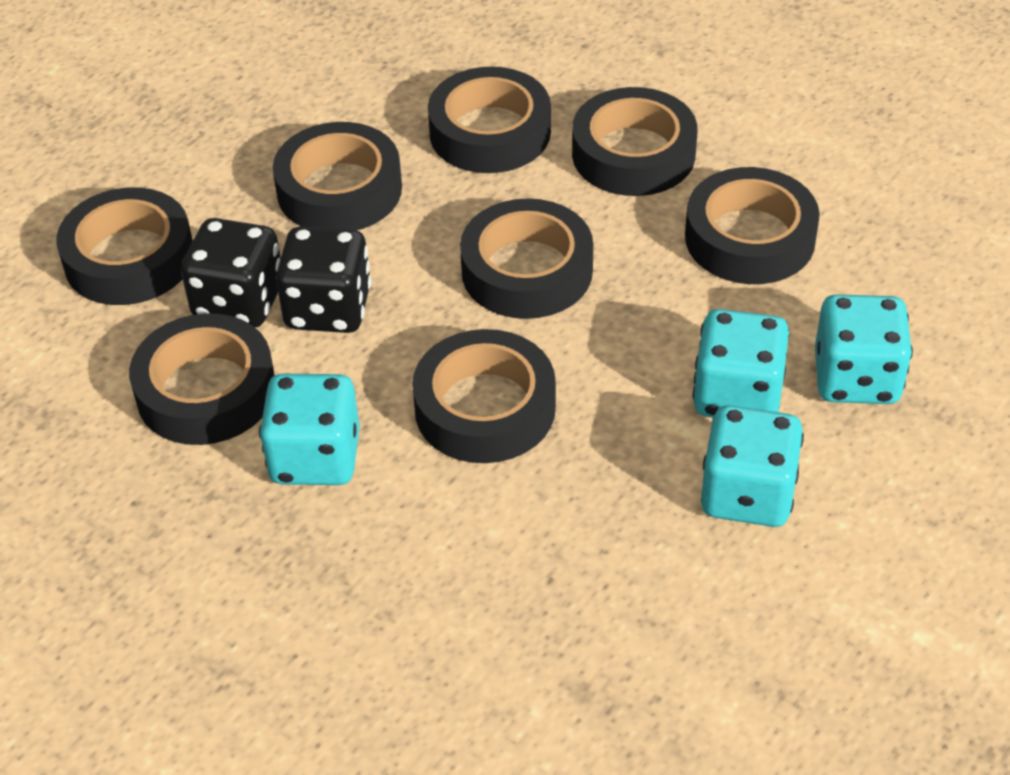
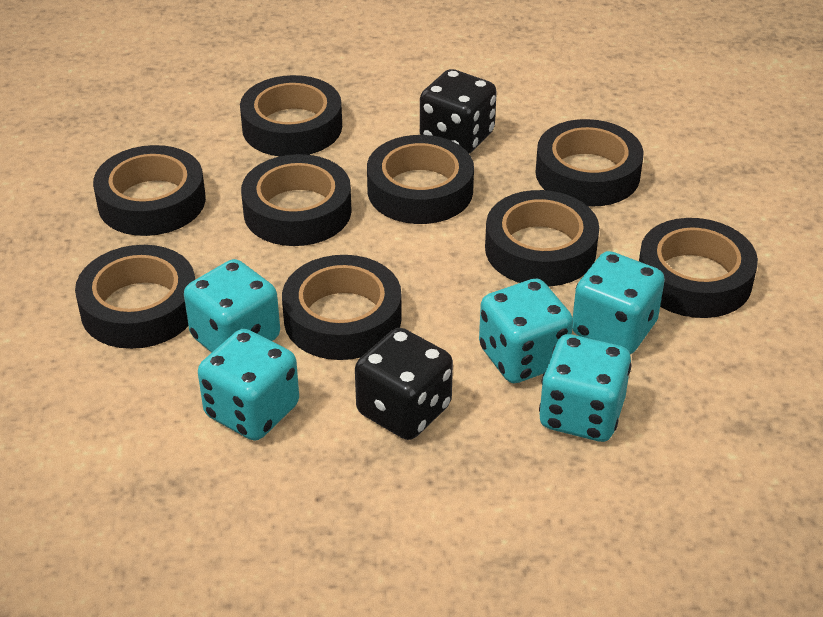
black tape: 8 -> 9
turquoise dice: 4 -> 5

